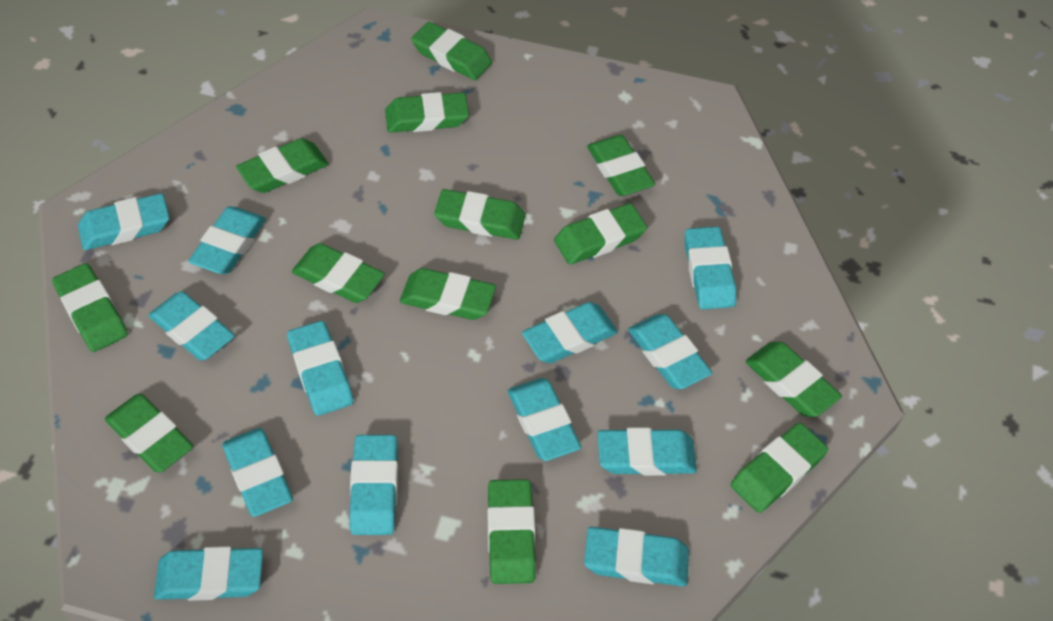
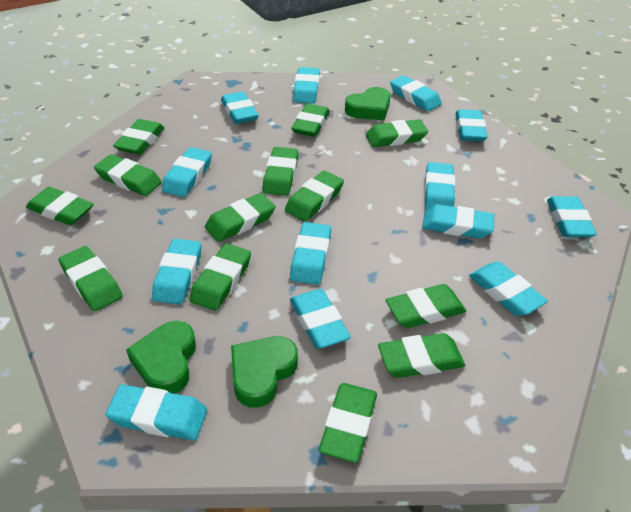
green heart: 0 -> 3

